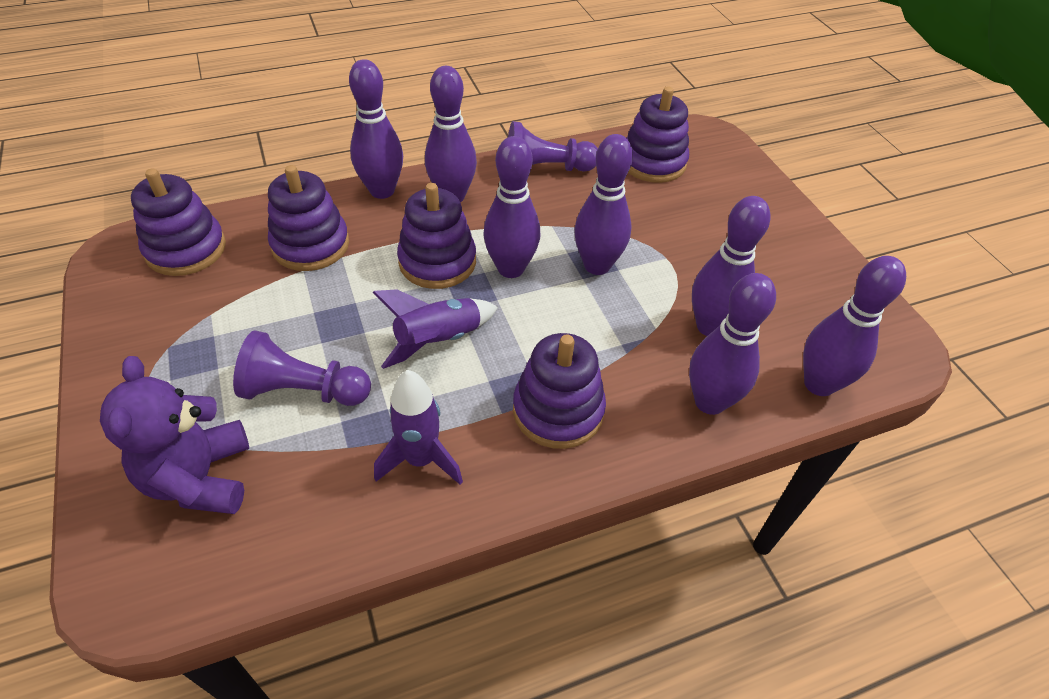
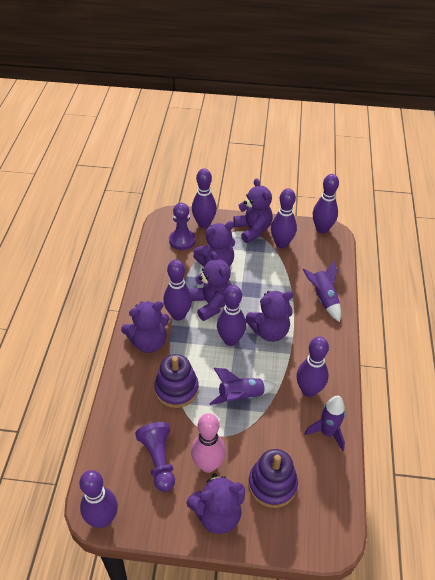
pink bowling pin: 0 -> 1
purple rocket: 2 -> 3
purple stacking toy: 5 -> 2
purple teddy bear: 1 -> 6

